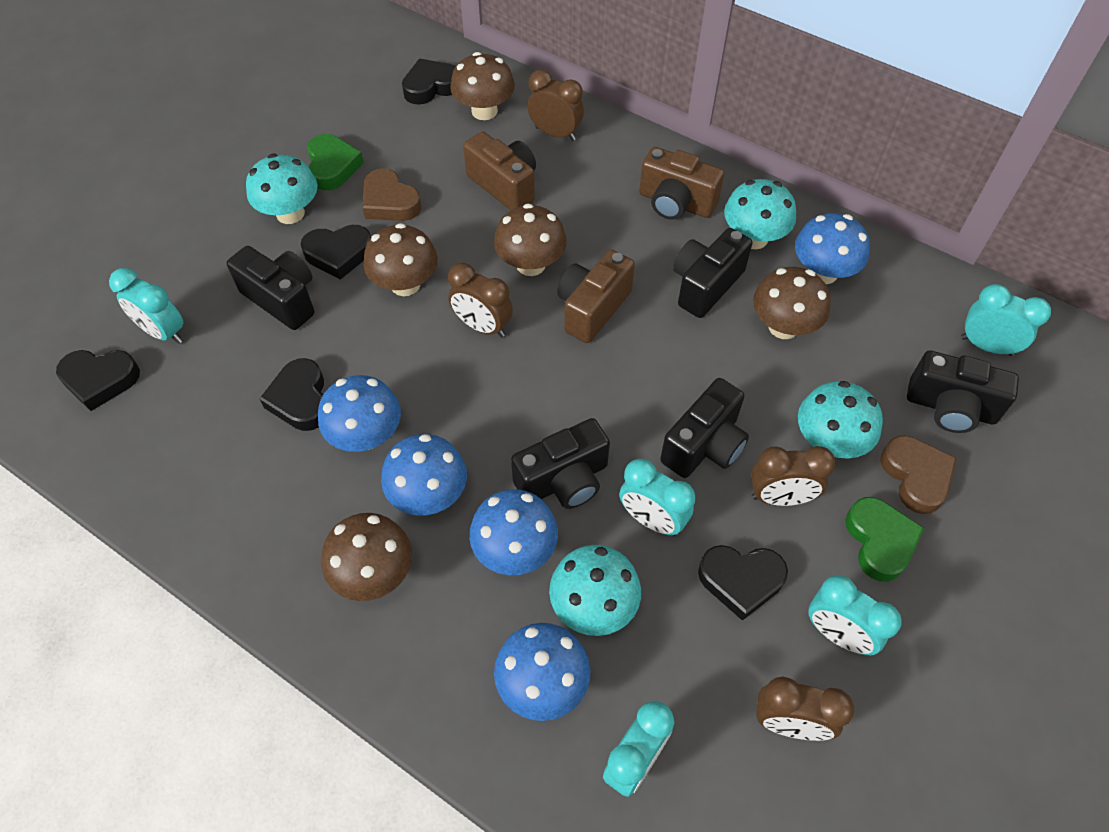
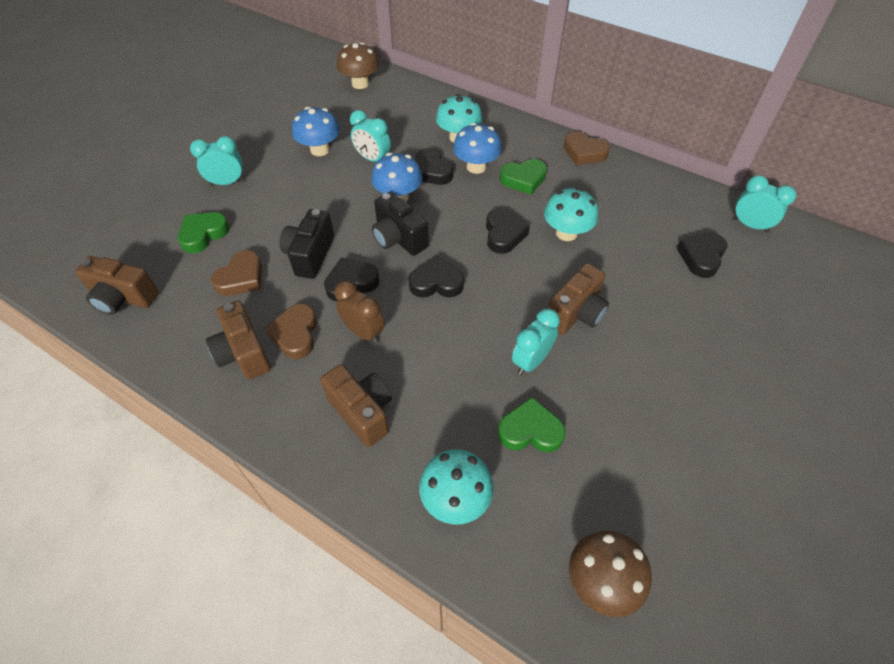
black camera: 5 -> 2
blue mushroom: 5 -> 3
brown camera: 3 -> 4
brown clock: 4 -> 1
brown heart: 2 -> 3
brown mushroom: 5 -> 2
green heart: 2 -> 3
turquoise clock: 5 -> 4
turquoise mushroom: 4 -> 3

